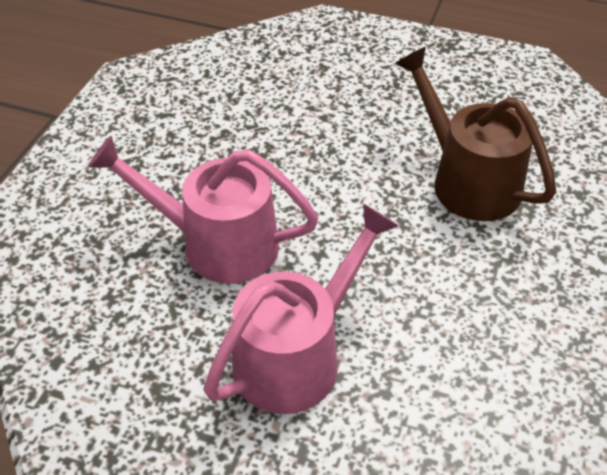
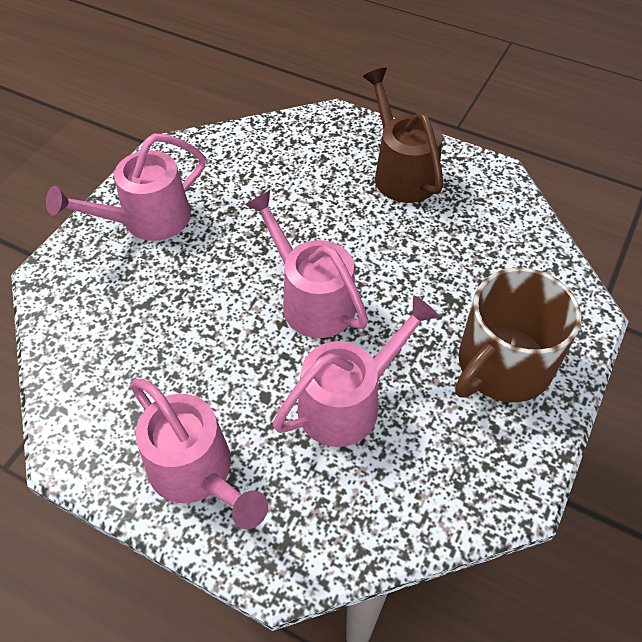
brown mug: 0 -> 1
pink watering can: 2 -> 4

